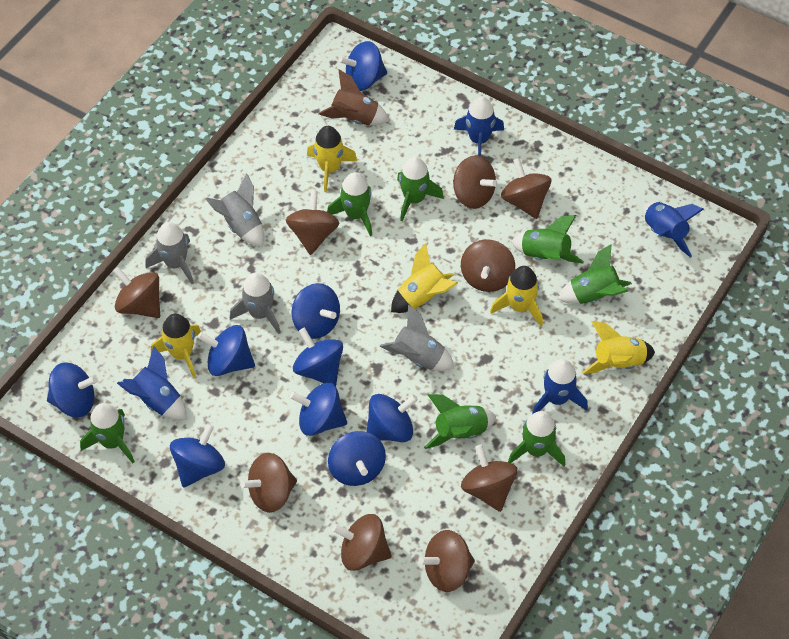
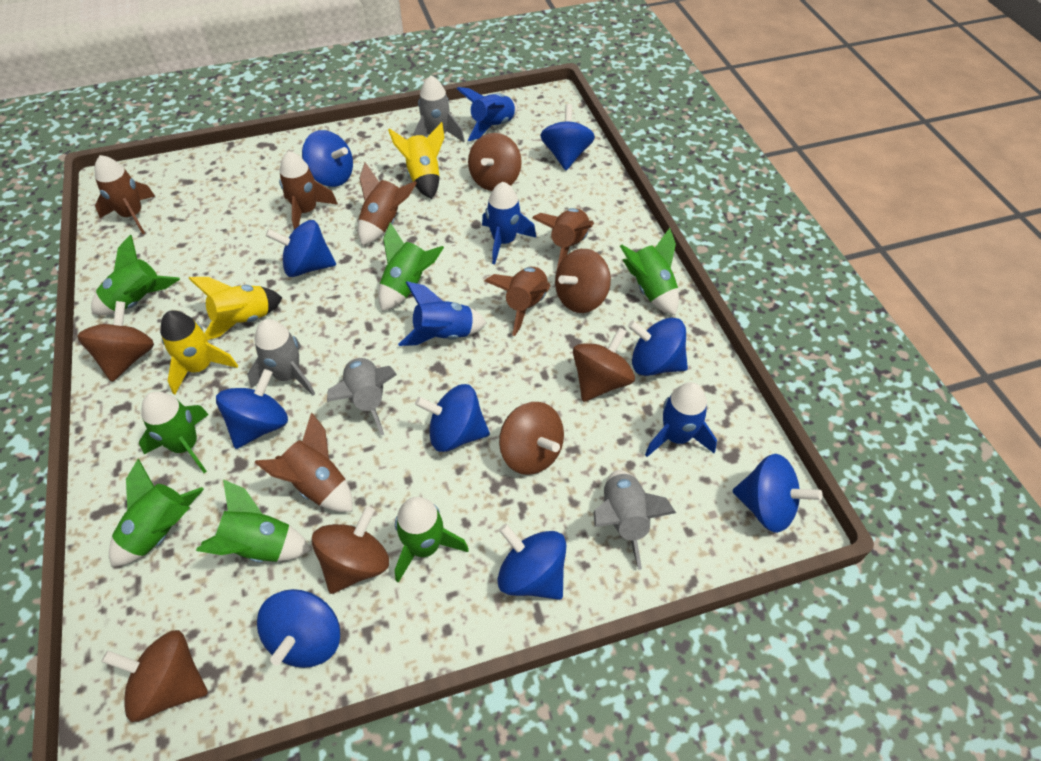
brown rocket: 1 -> 6
brown spinning top: 9 -> 7
yellow rocket: 5 -> 3

